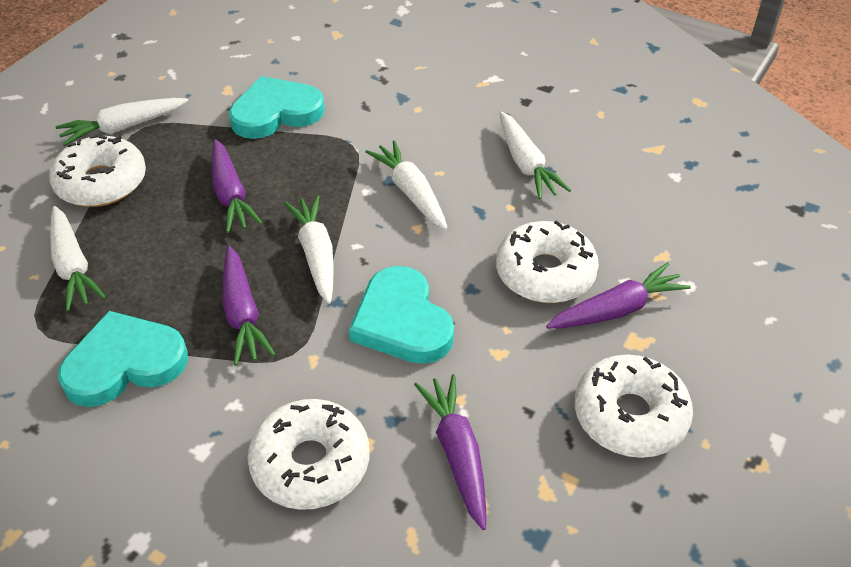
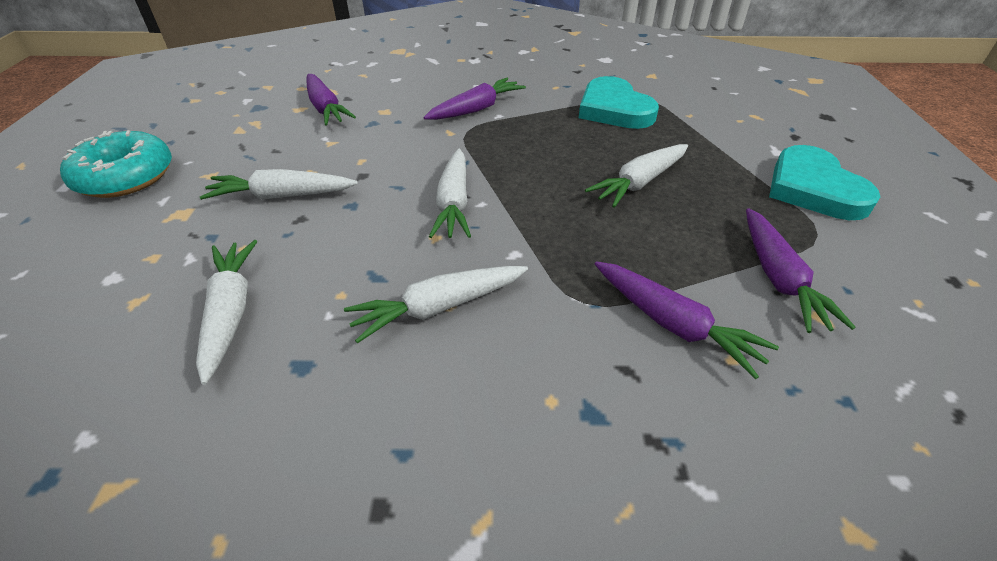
turquoise donut: 0 -> 1
turquoise heart: 3 -> 2
white donut: 4 -> 0

